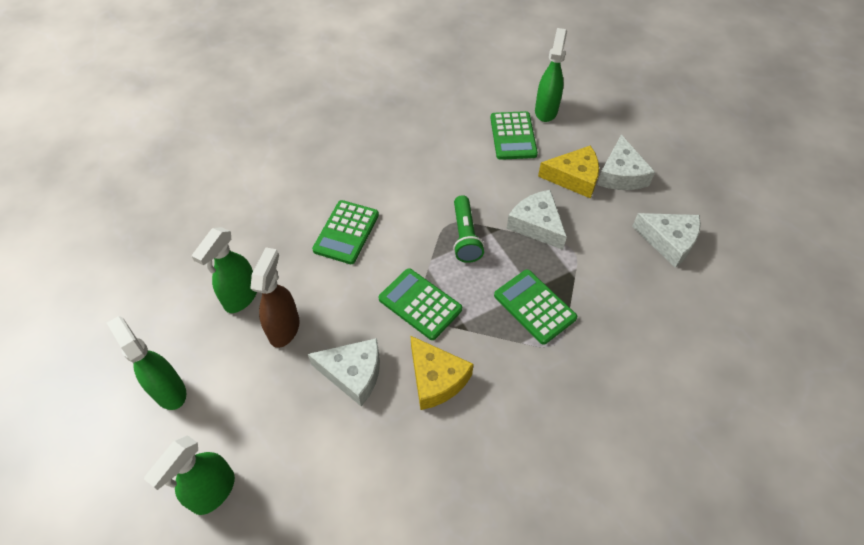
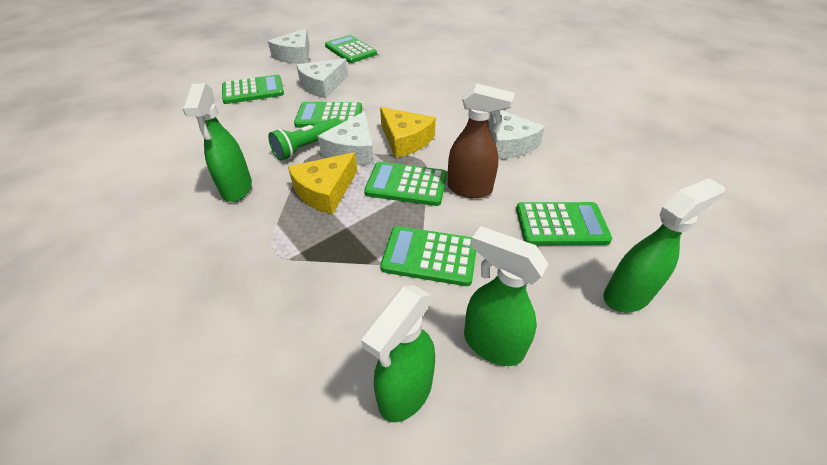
green calculator: 4 -> 6

